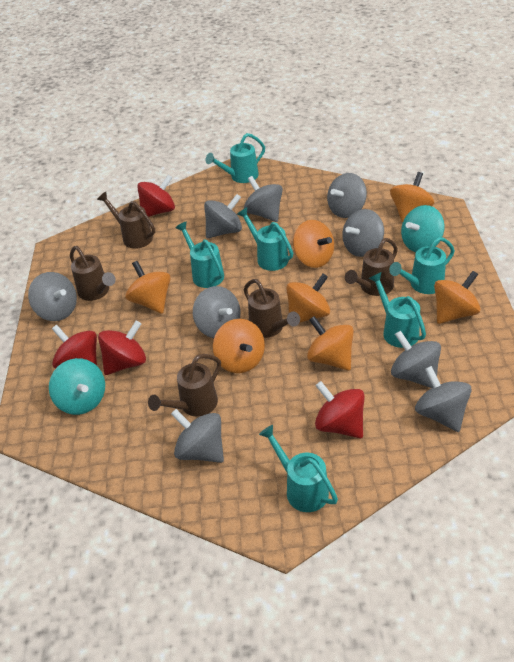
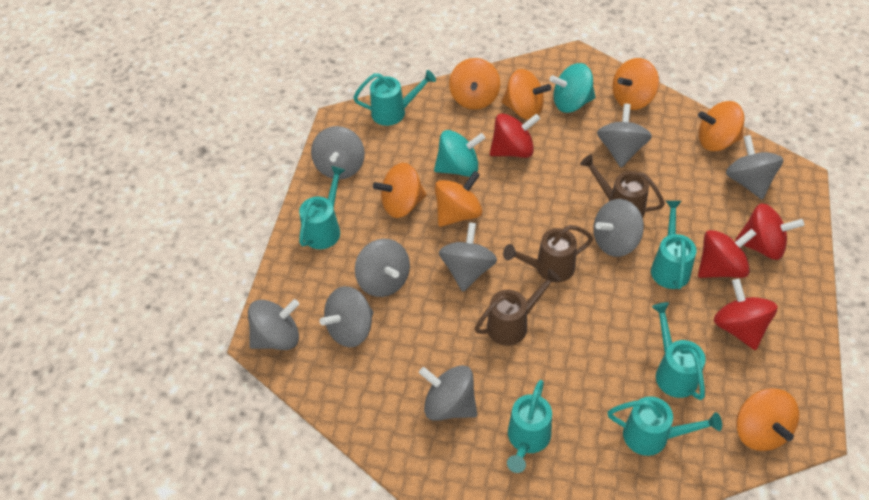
brown watering can: 5 -> 3

